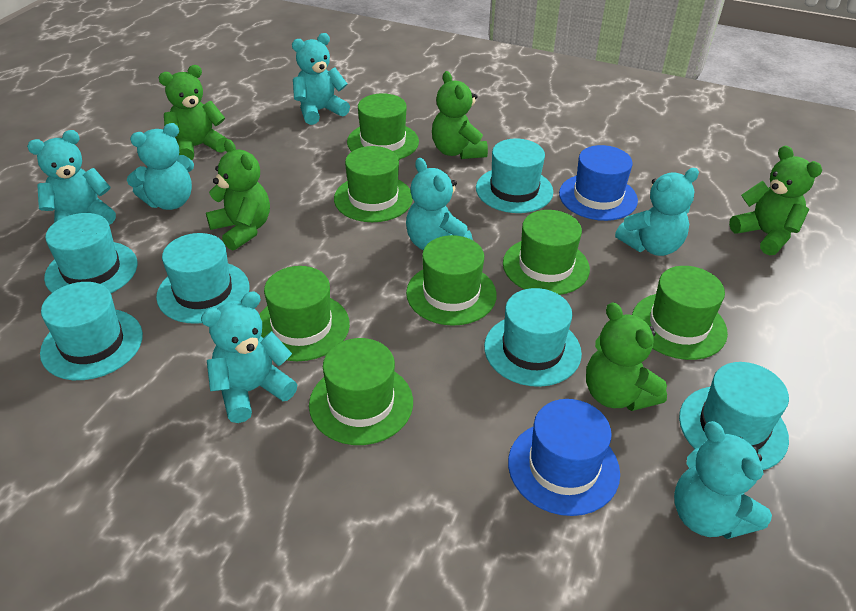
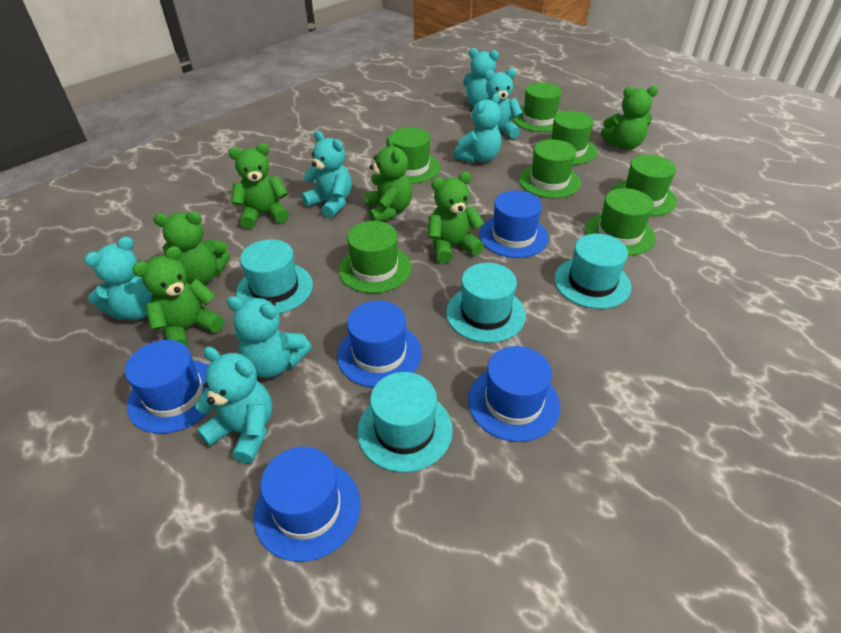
blue hat: 2 -> 5
green teddy bear: 5 -> 6
turquoise hat: 6 -> 4

